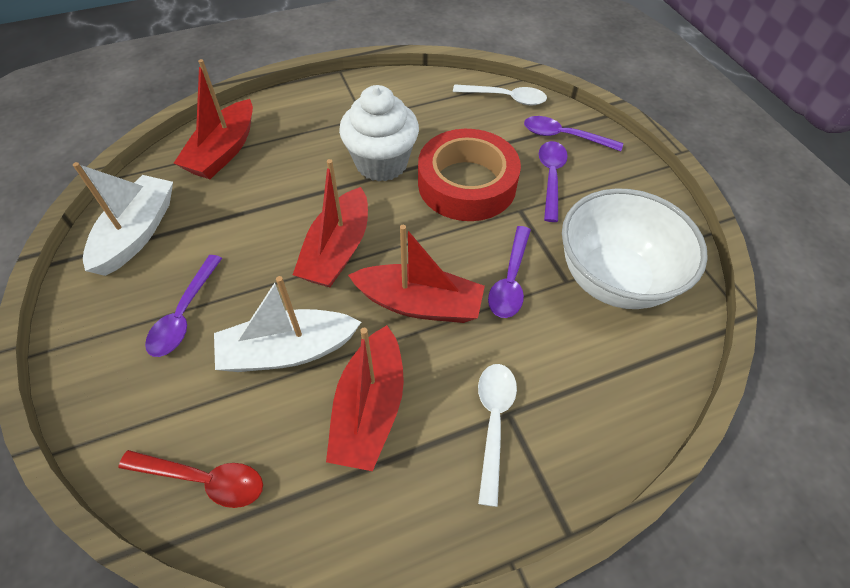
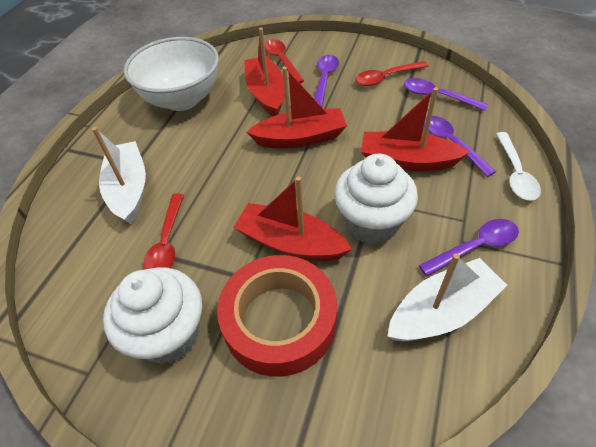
red spoon: 1 -> 3
white cupcake: 1 -> 2
white spoon: 2 -> 1

